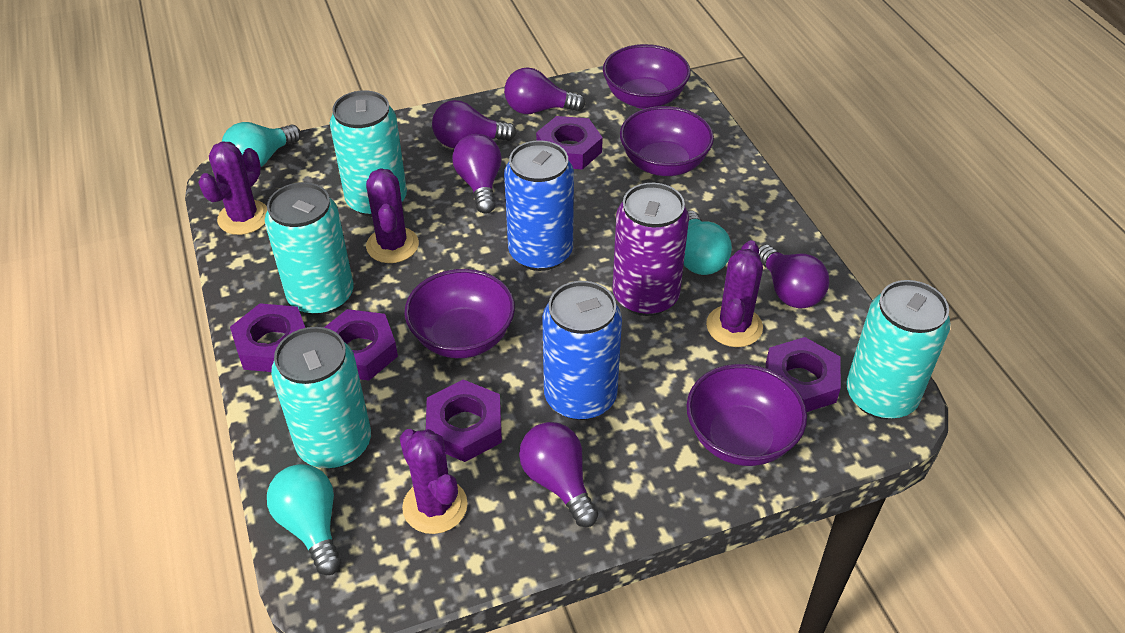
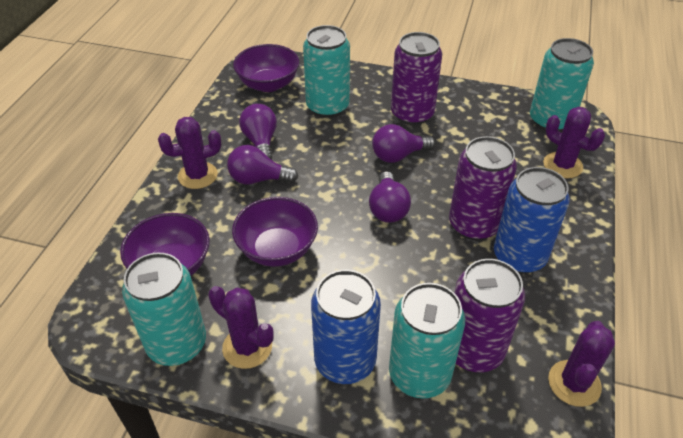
purple bowl: 4 -> 3
purple can: 1 -> 3
purple light bulb: 5 -> 4
purple nut: 5 -> 0
turquoise light bulb: 3 -> 0

